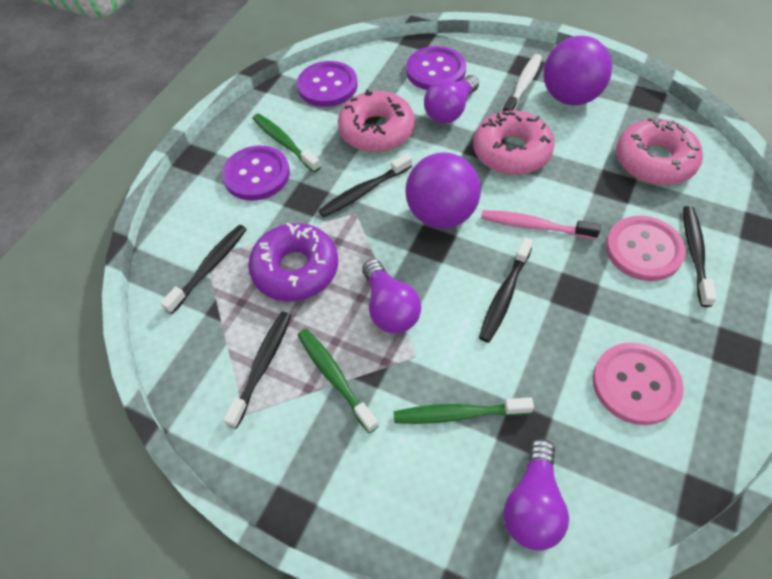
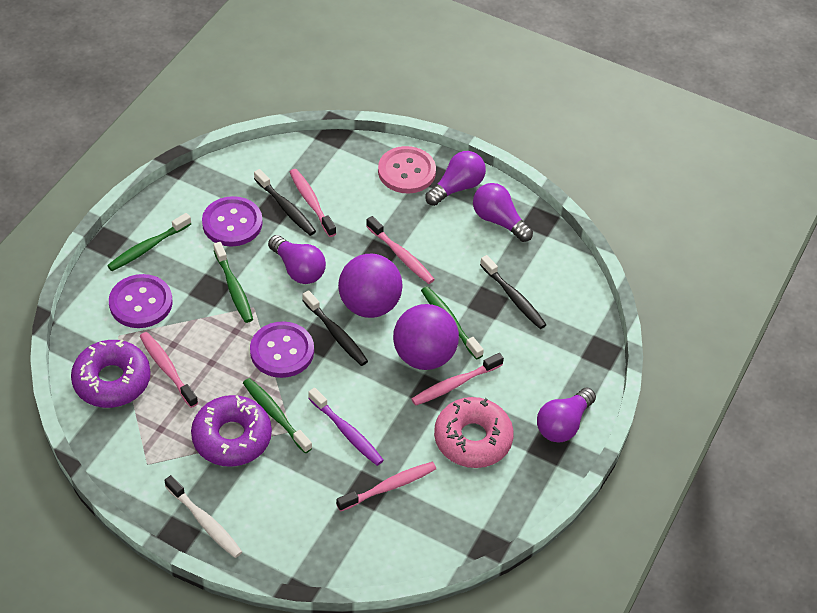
black toothbrush: 5 -> 3
green toothbrush: 3 -> 4
pink button: 2 -> 1
pink donut: 3 -> 1
pink toothbrush: 1 -> 5
purple donut: 1 -> 2
purple light bulb: 3 -> 4
purple toothbrush: 0 -> 1

